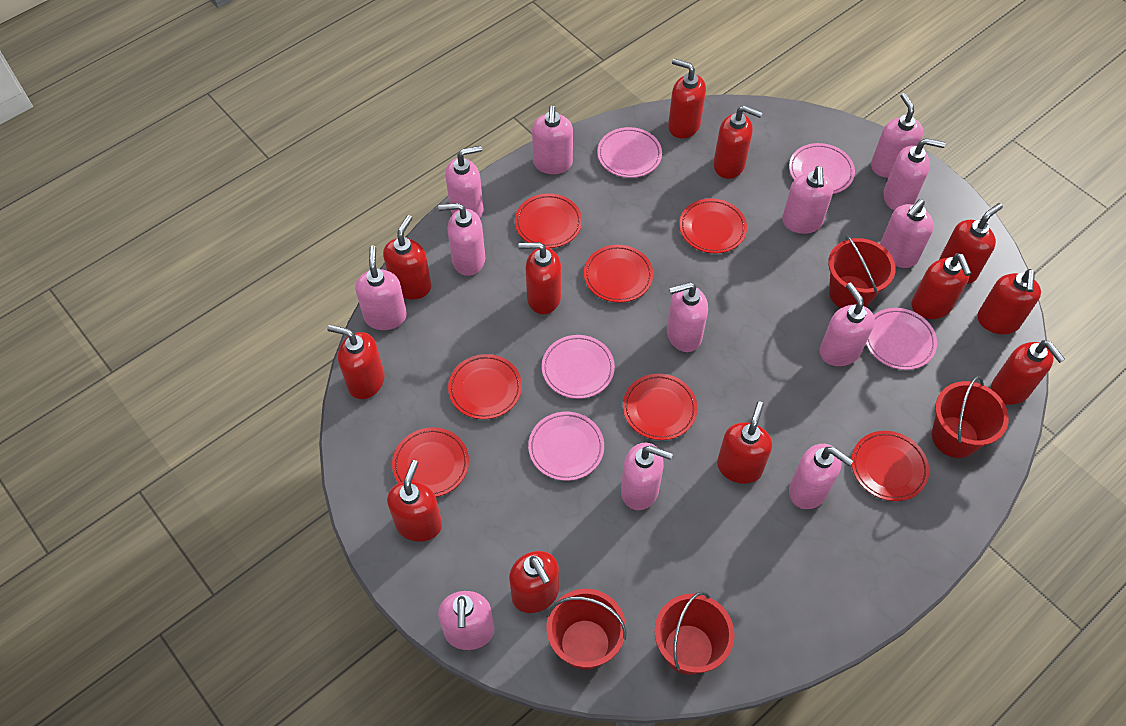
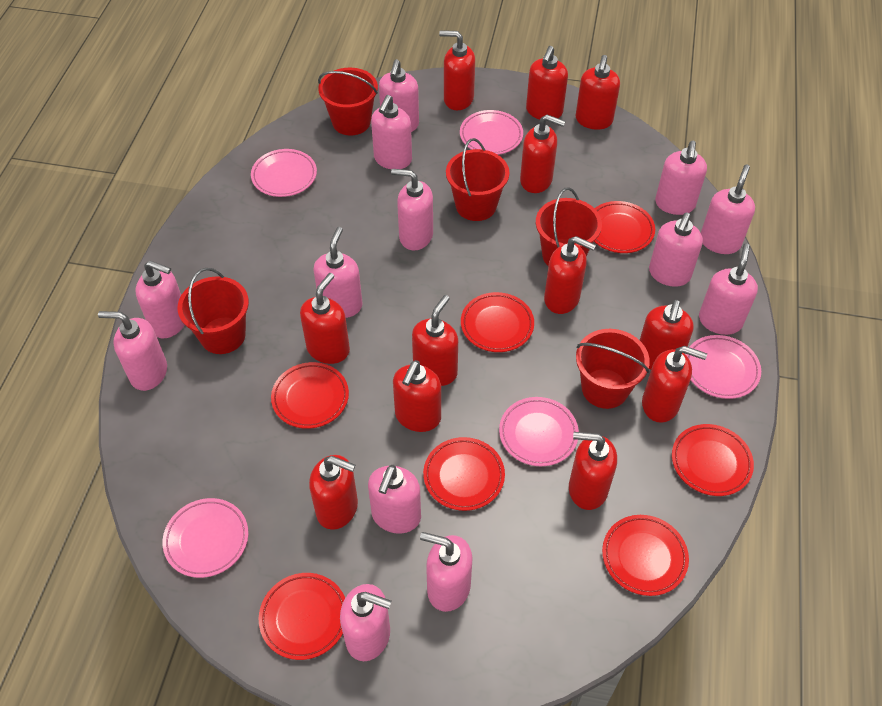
red bucket: 4 -> 5

